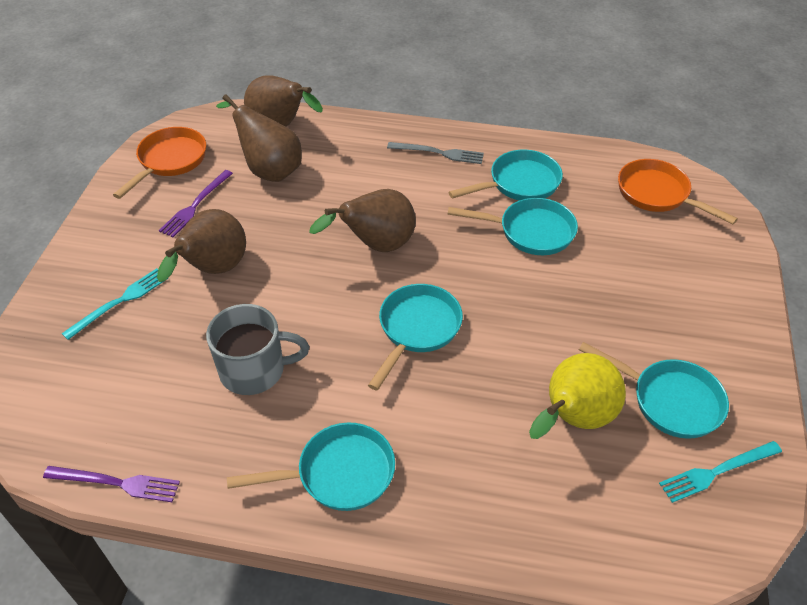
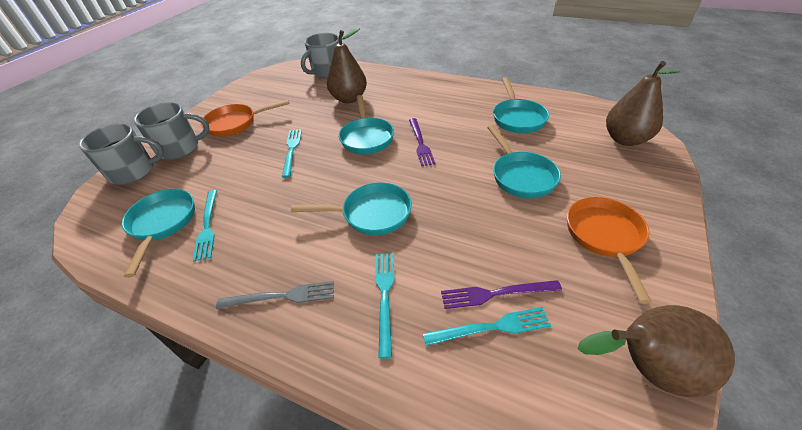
brown pear: 4 -> 3
grey mug: 1 -> 3
turquoise fork: 2 -> 4
yellow pear: 1 -> 0

